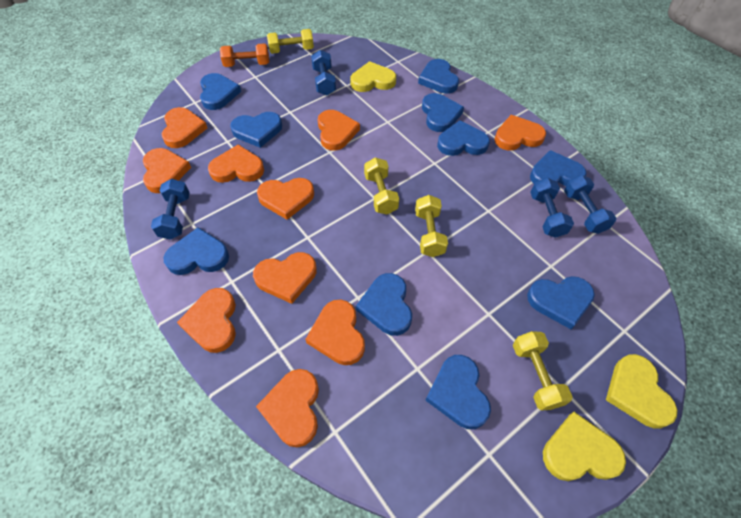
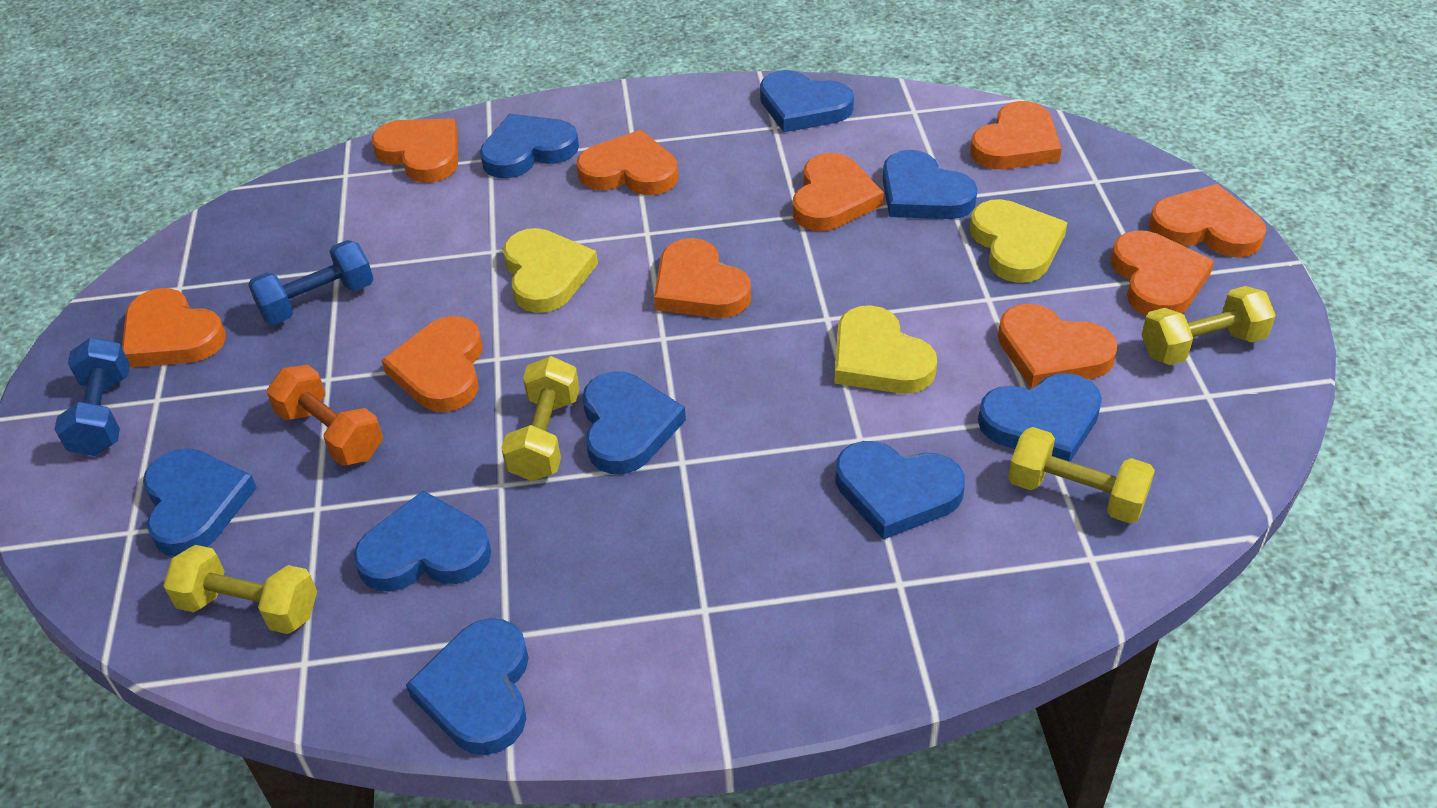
blue dumbbell: 4 -> 2
blue heart: 10 -> 9

